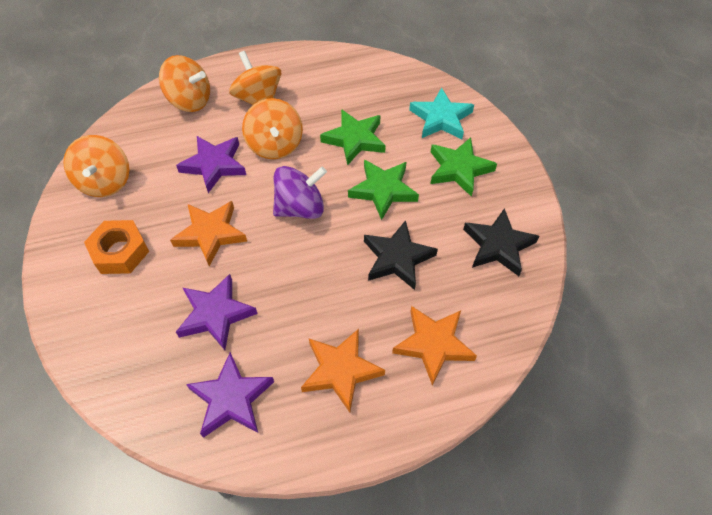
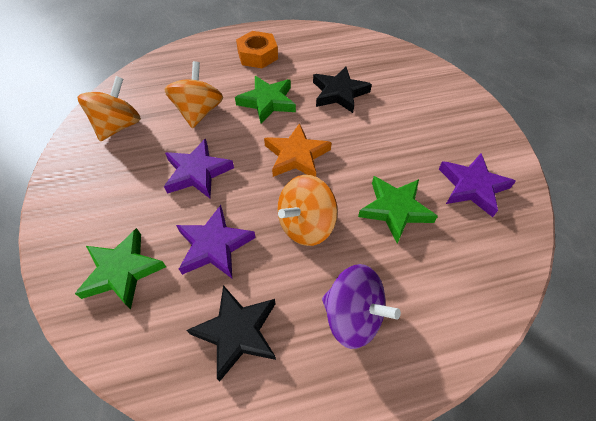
orange spinning top: 4 -> 3
orange star: 3 -> 1
turquoise star: 1 -> 0

